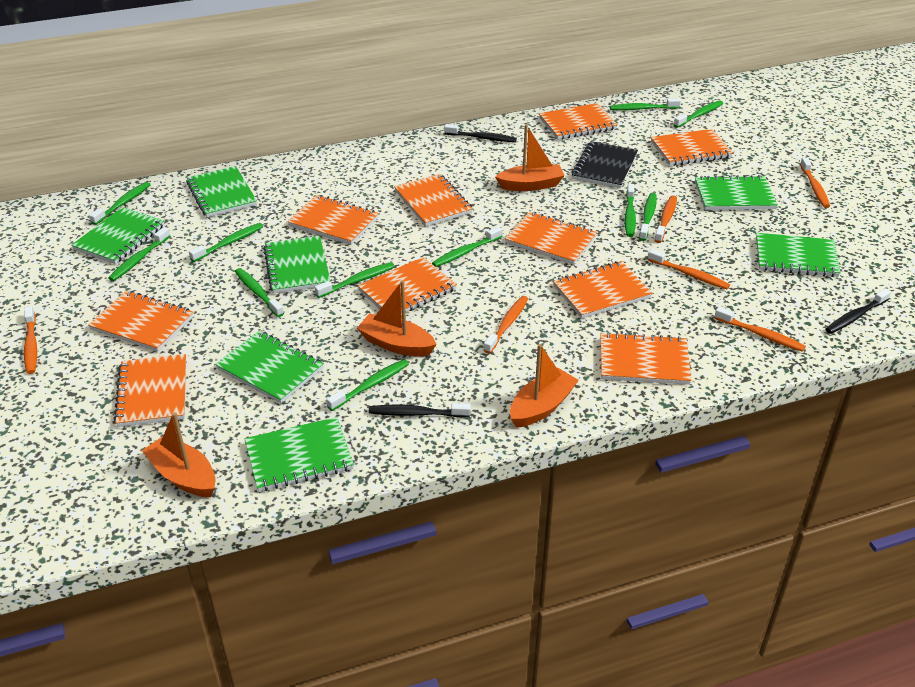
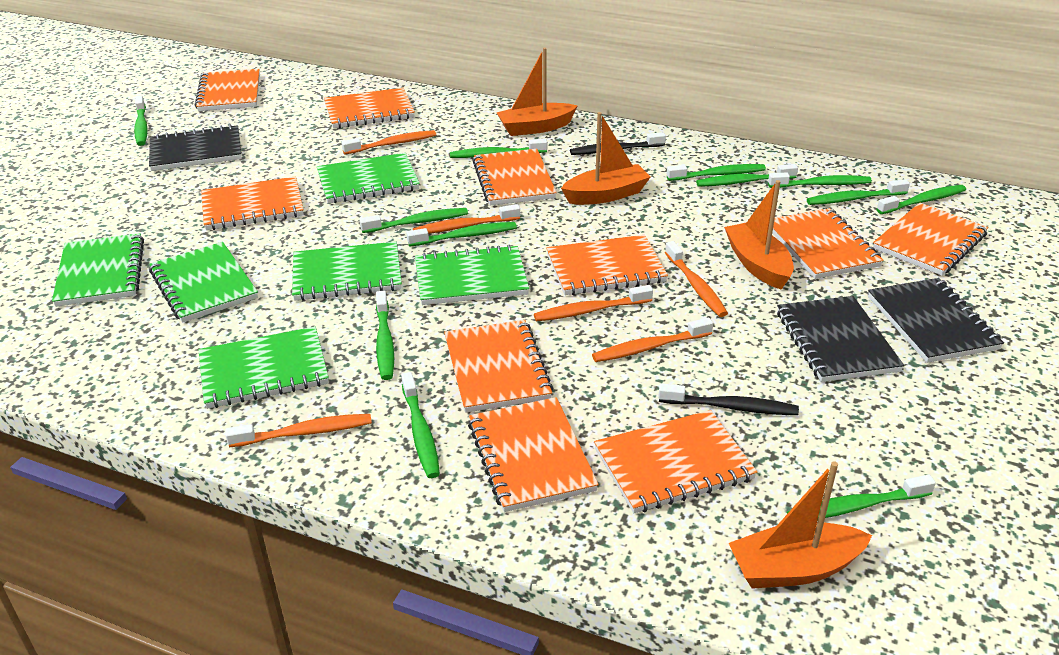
black notebook: 1 -> 3
black toothbrush: 3 -> 2
green notebook: 7 -> 6
green toothbrush: 11 -> 12

